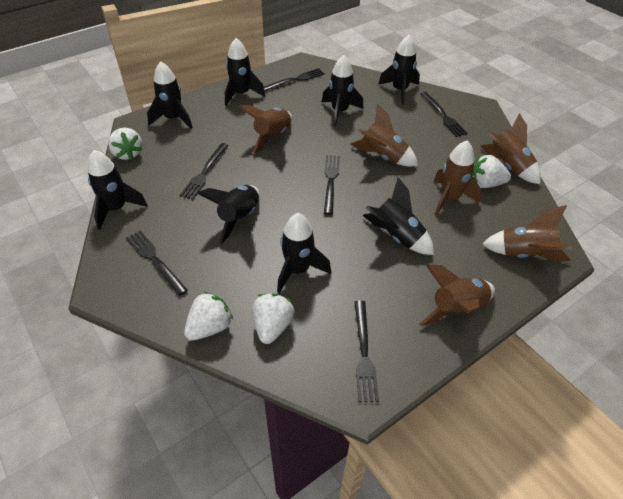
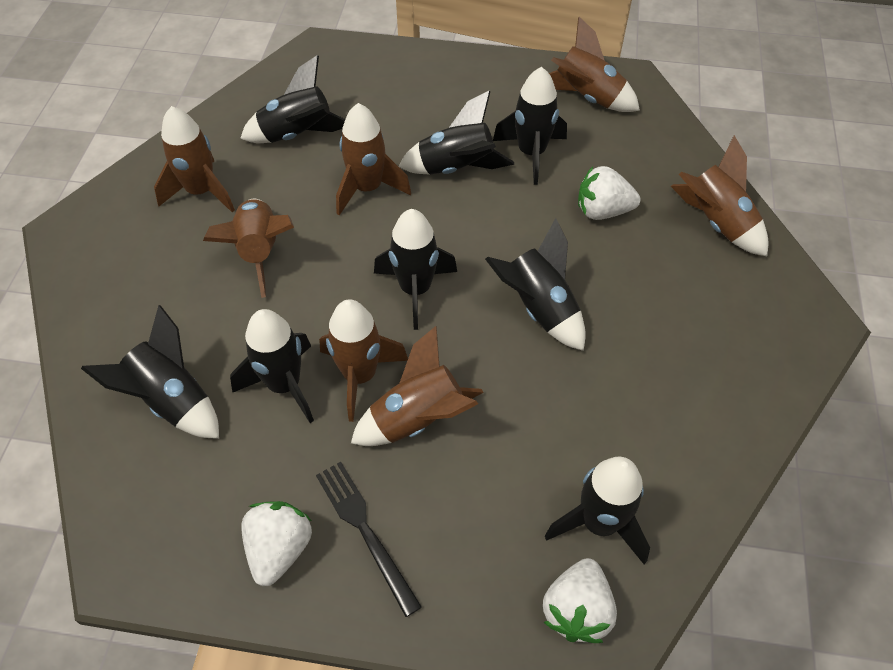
black fork: 6 -> 1
brown rocket: 6 -> 7
white strawberry: 4 -> 3

